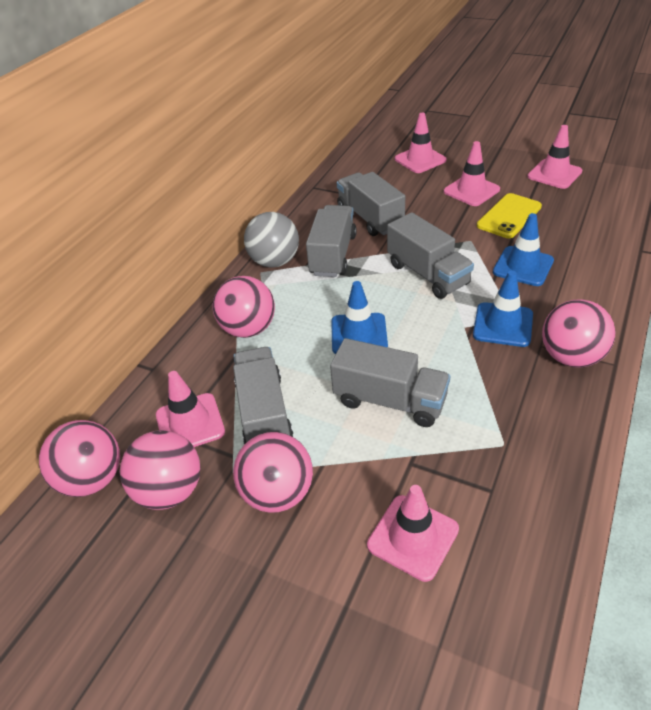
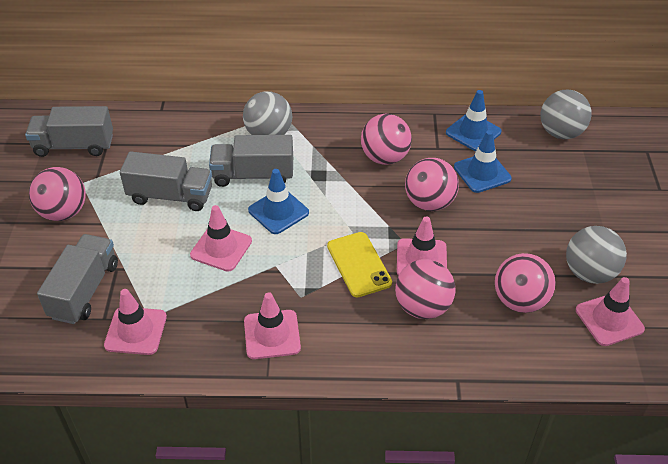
grey ball: 1 -> 3
grey truck: 5 -> 4

